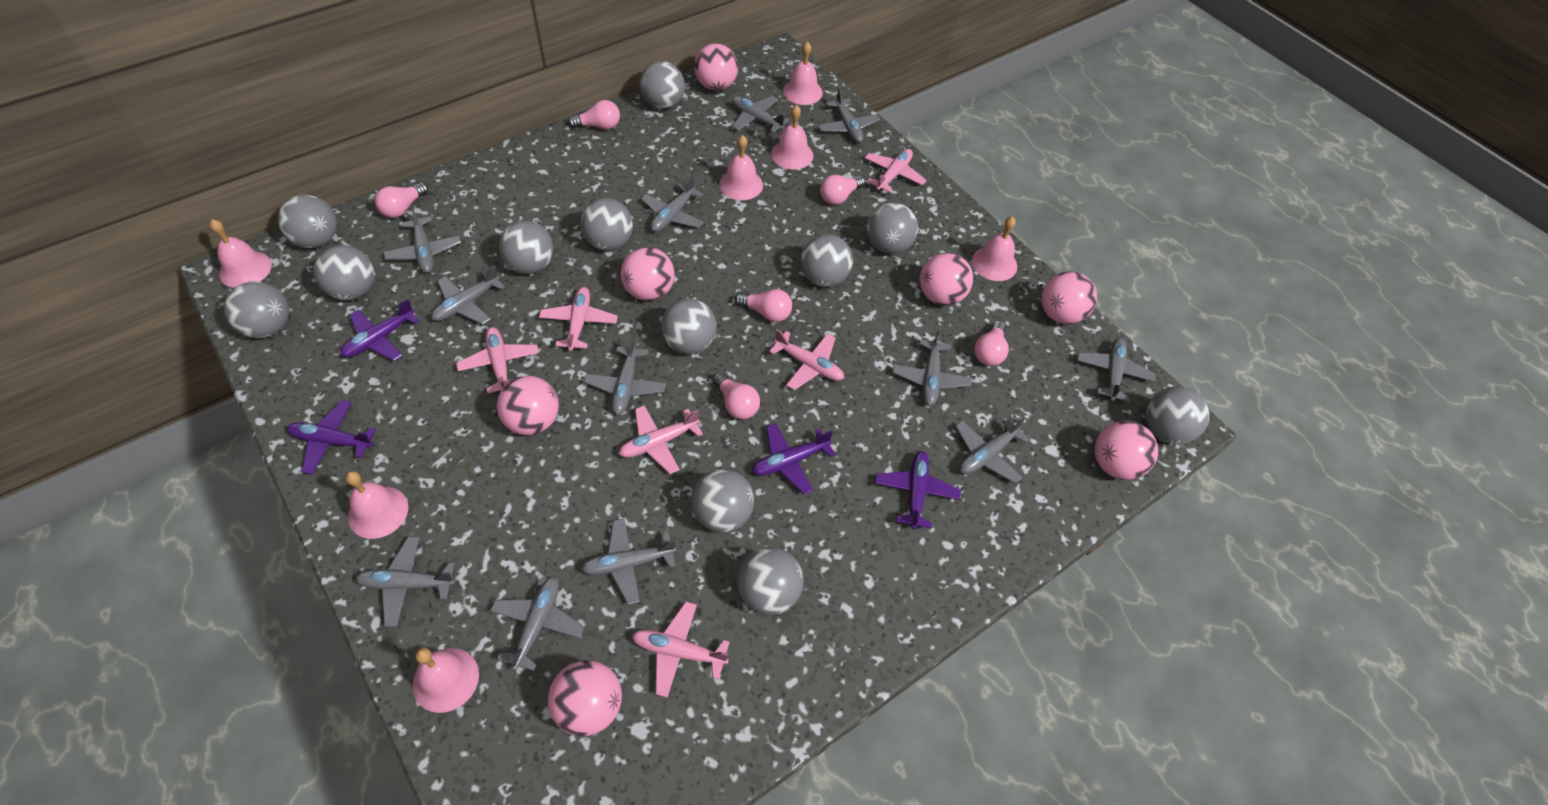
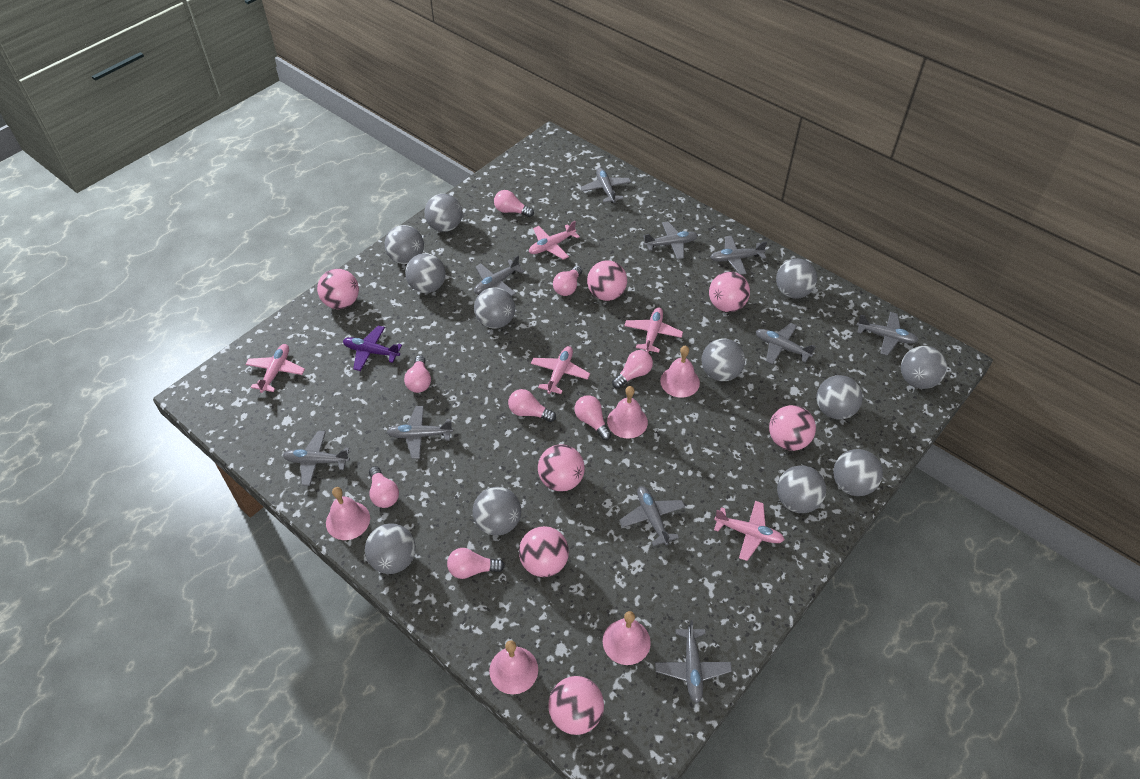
grey plane: 12 -> 10
pink bell: 7 -> 5
pink light bulb: 6 -> 8
pink plane: 6 -> 5
purple plane: 4 -> 1

